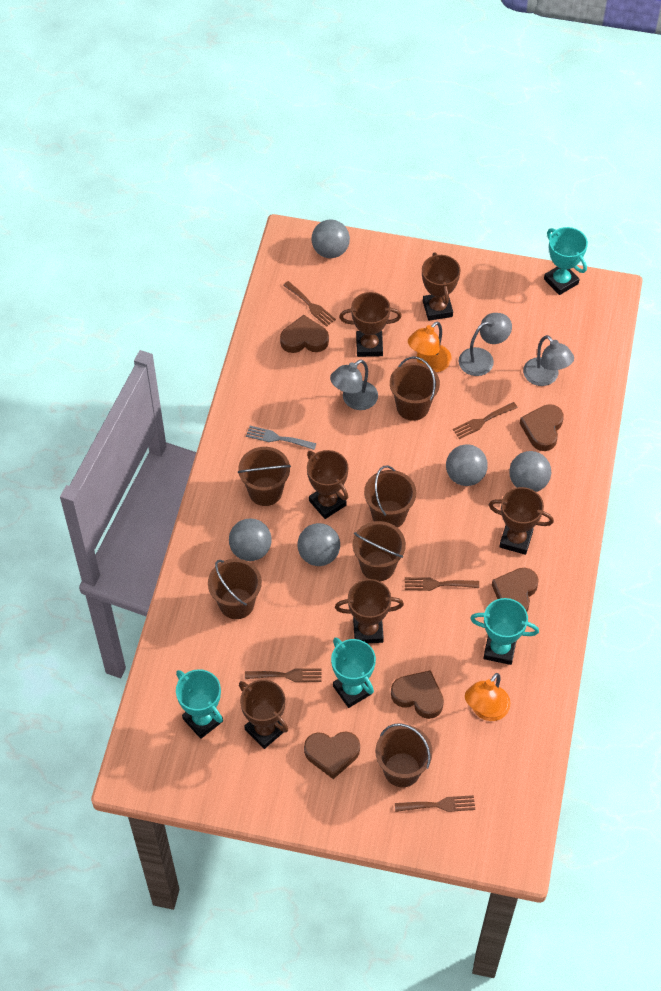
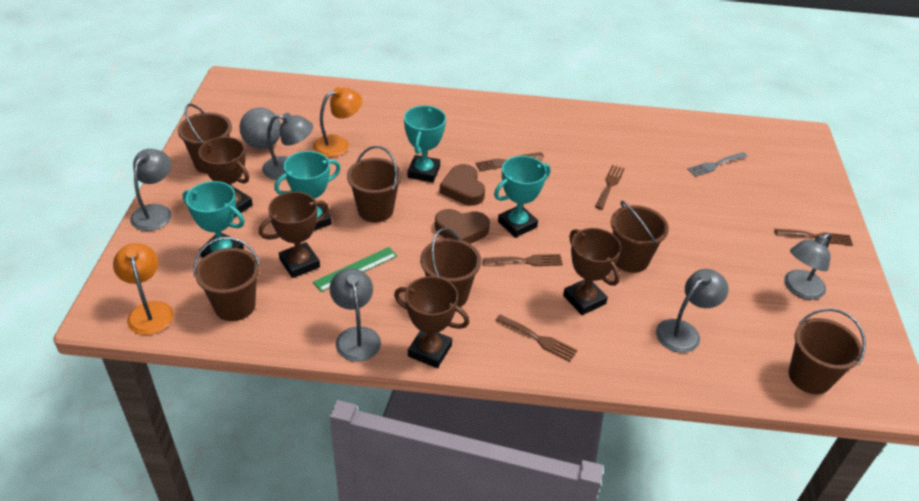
brown heart: 5 -> 2
brown trophy: 6 -> 4
green ruler: 0 -> 1
grey ball: 5 -> 1
grey lamp: 3 -> 5

